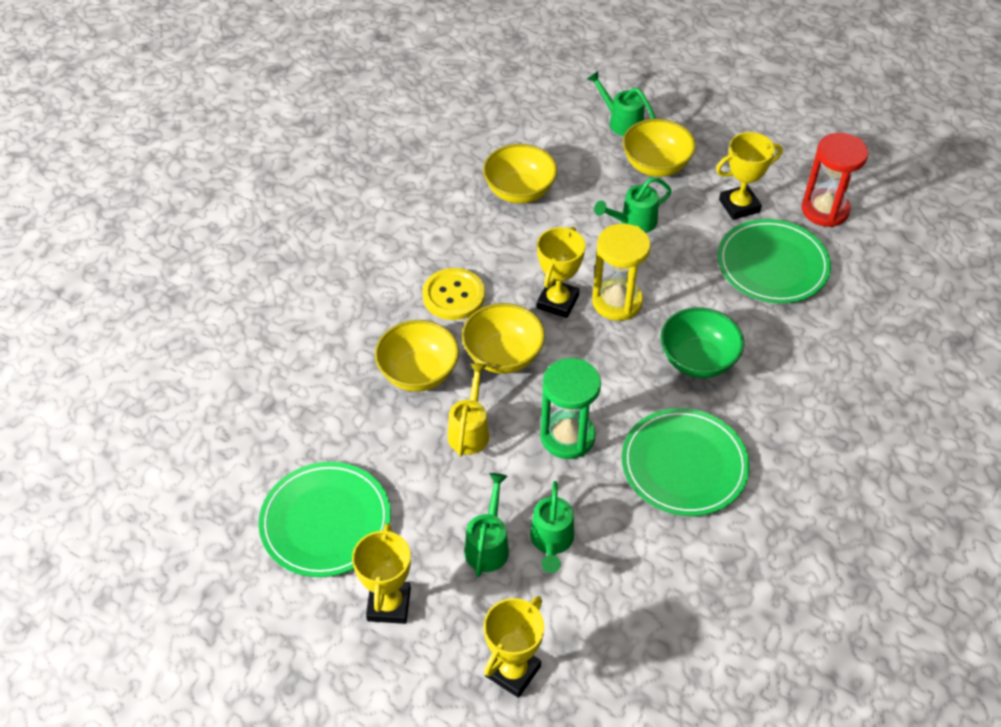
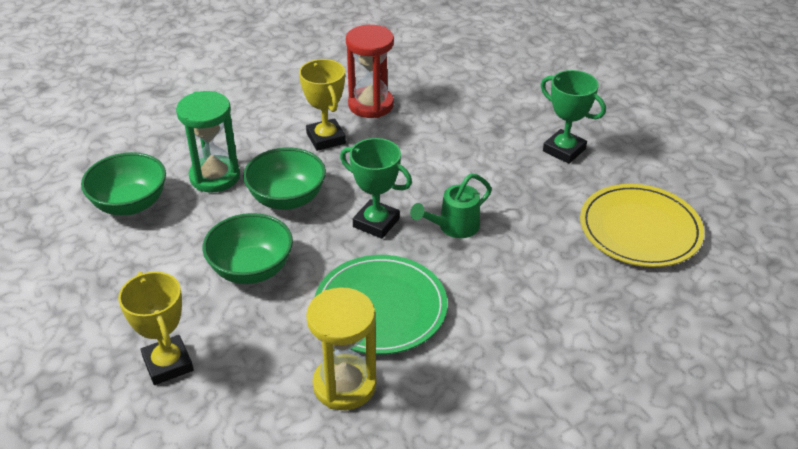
green bowl: 1 -> 3
green plate: 3 -> 1
green trophy: 0 -> 2
green watering can: 4 -> 1
yellow bowl: 4 -> 0
yellow button: 1 -> 0
yellow plate: 0 -> 1
yellow trophy: 4 -> 2
yellow watering can: 1 -> 0

